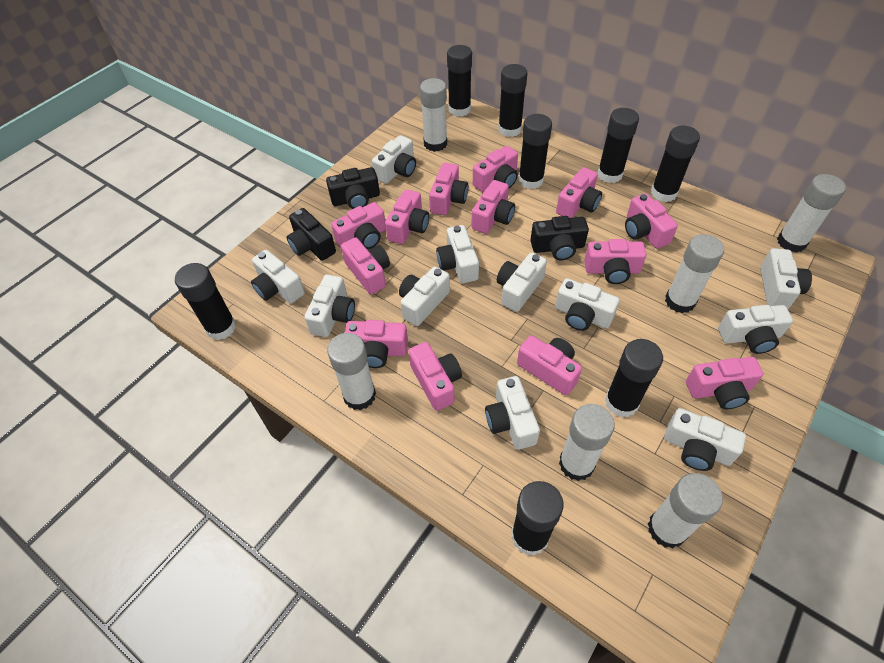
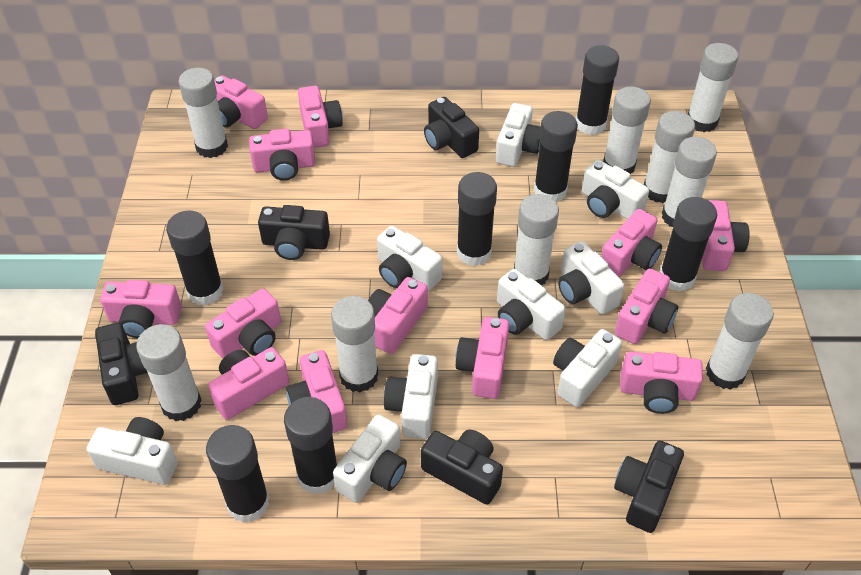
black camera: 3 -> 5
black glue stick: 8 -> 7
white camera: 11 -> 9
white glue stick: 6 -> 9

